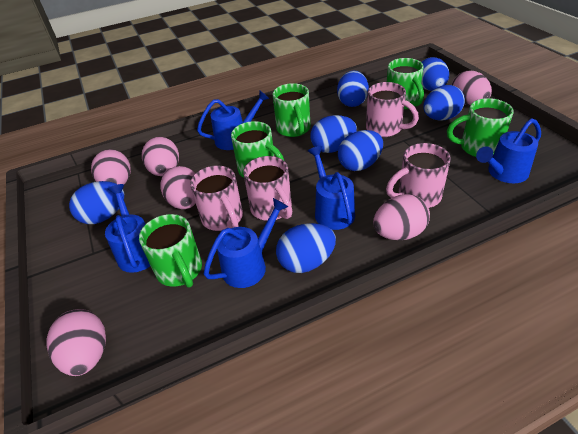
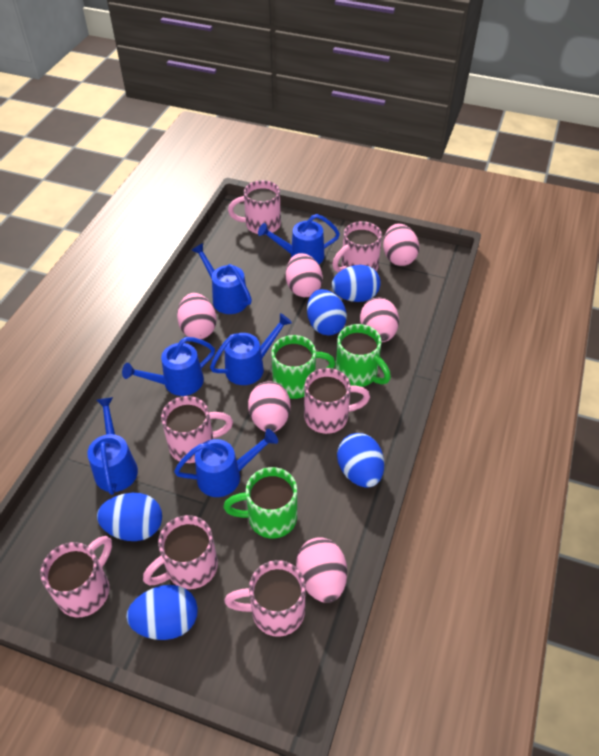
blue egg: 7 -> 5
blue watering can: 5 -> 6
green mug: 5 -> 3
pink mug: 4 -> 7

